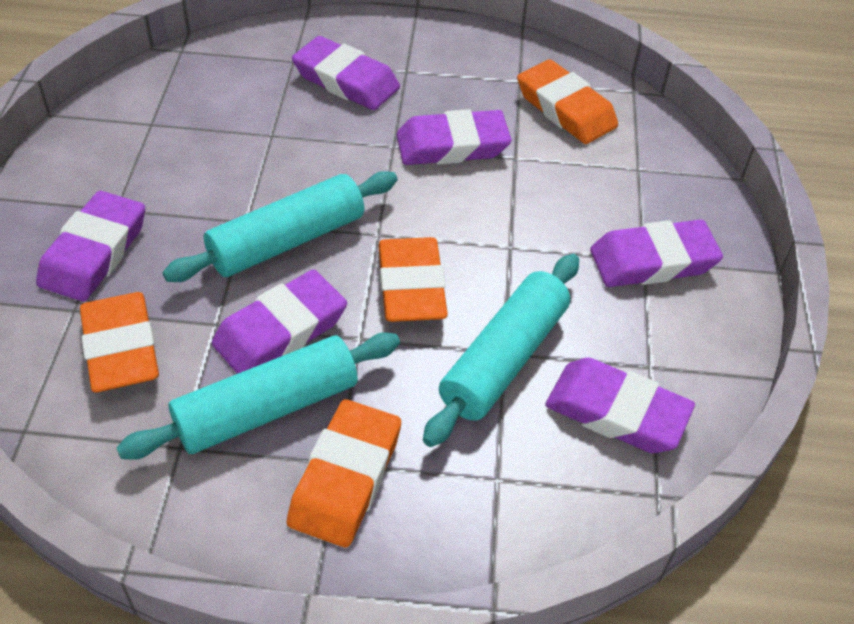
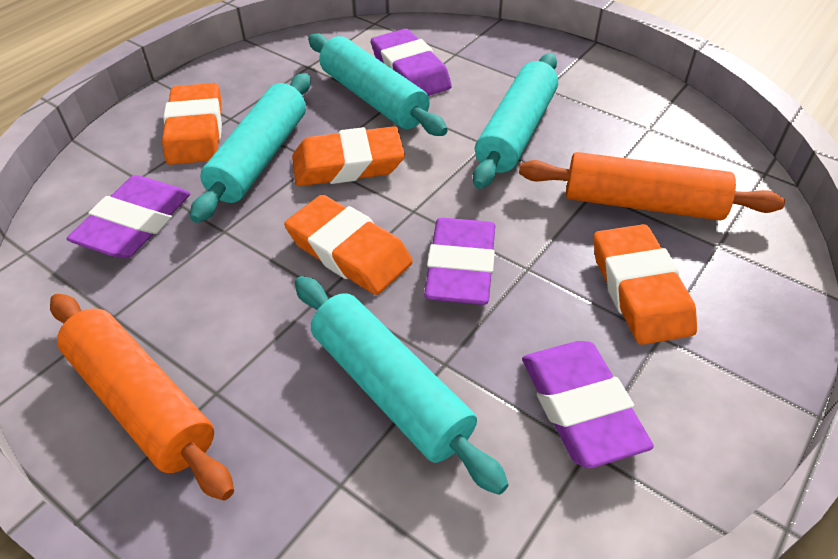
orange rolling pin: 0 -> 2
purple eraser: 6 -> 4
turquoise rolling pin: 3 -> 4

